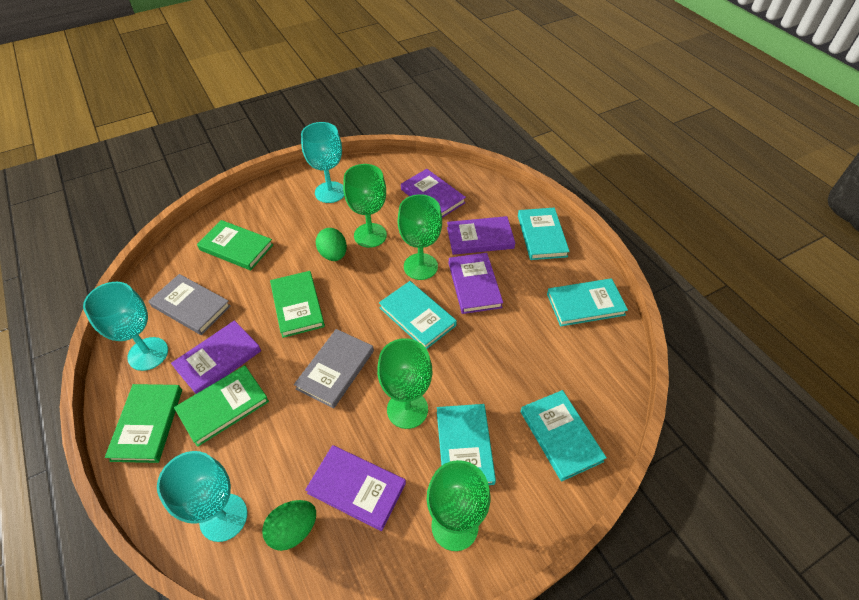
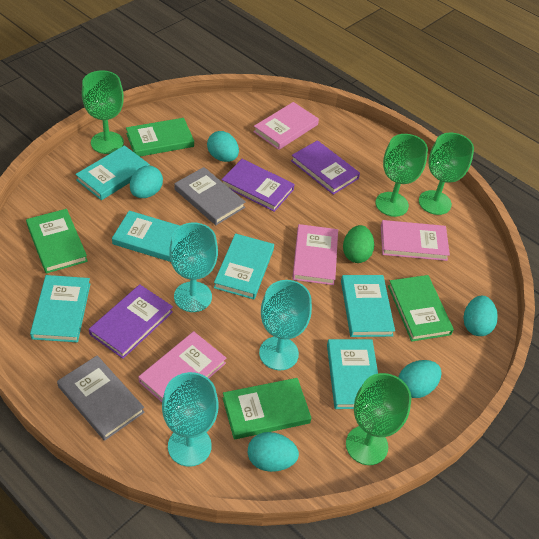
green egg: 2 -> 1
pink book: 0 -> 4
purple book: 5 -> 3
turquoise book: 5 -> 6
turquoise egg: 0 -> 5

